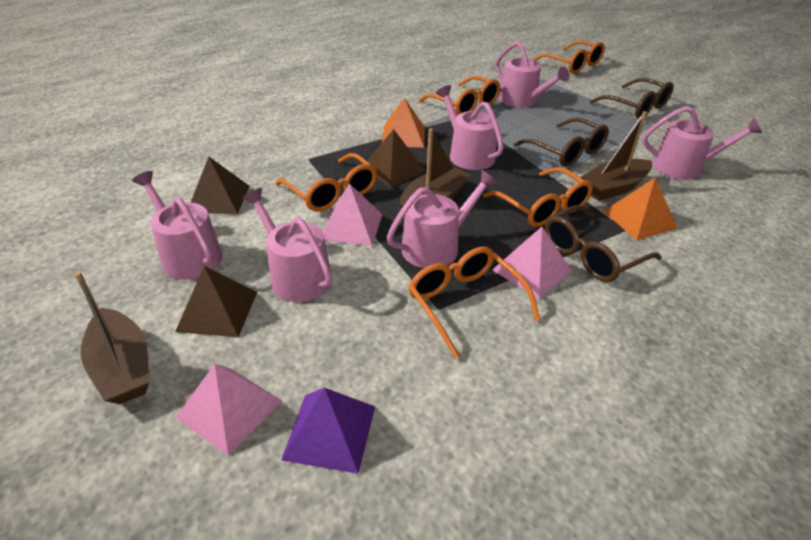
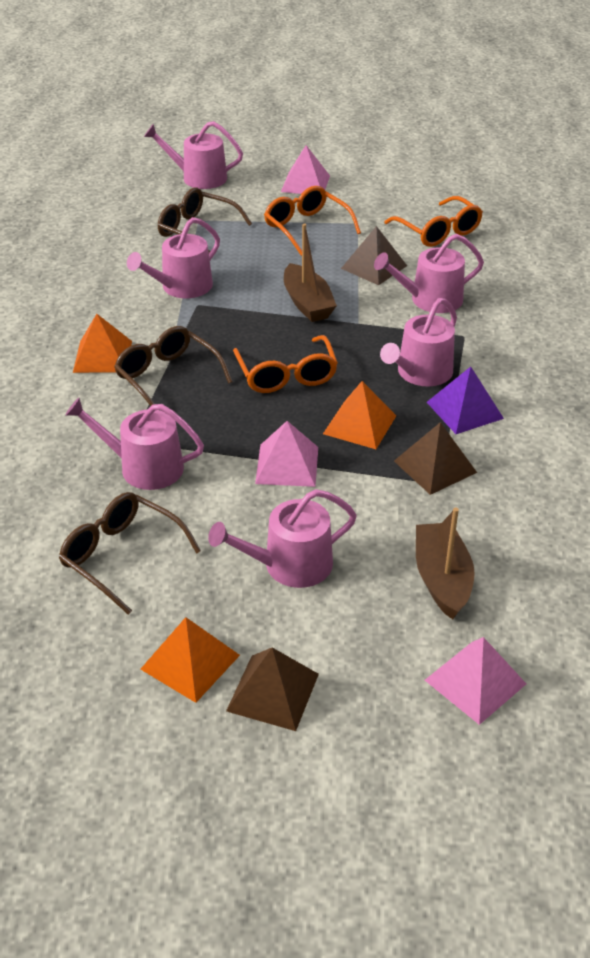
brown boat: 3 -> 2
orange glasses: 5 -> 3
orange pyramid: 2 -> 3

